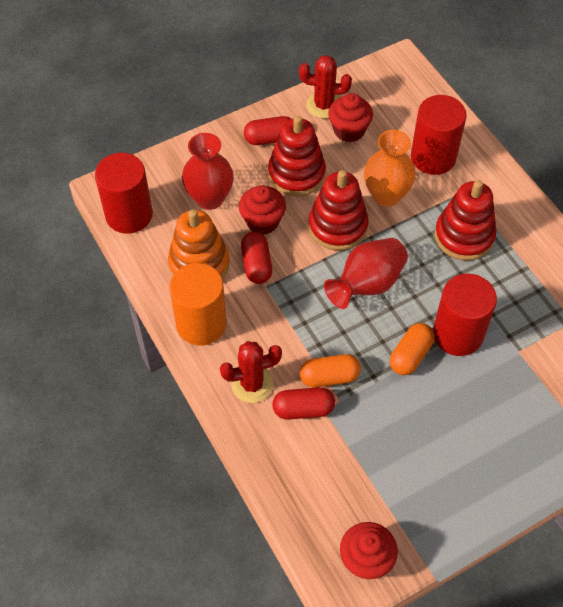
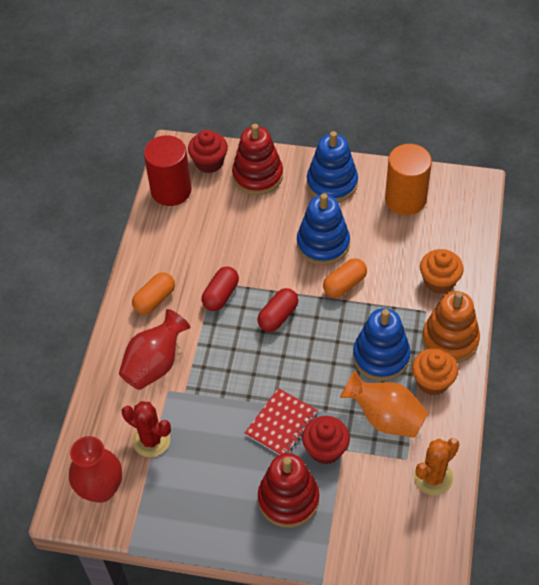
blue stacking toy: 0 -> 3
orange cactus: 0 -> 1
orange cupcake: 0 -> 2
red cactus: 2 -> 1
red capsule: 3 -> 2
red cupcake: 3 -> 2
red cylinder: 3 -> 1
red notebook: 0 -> 1
red stacking toy: 3 -> 2

